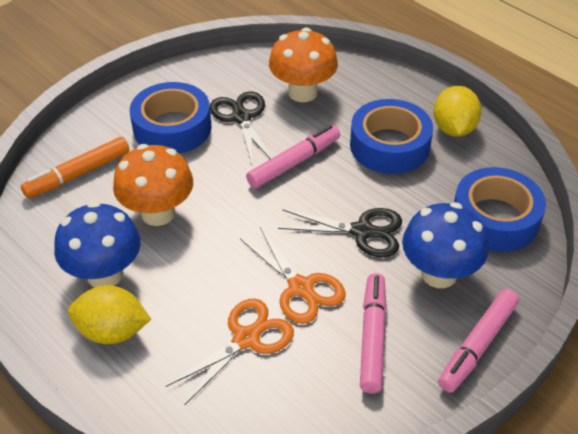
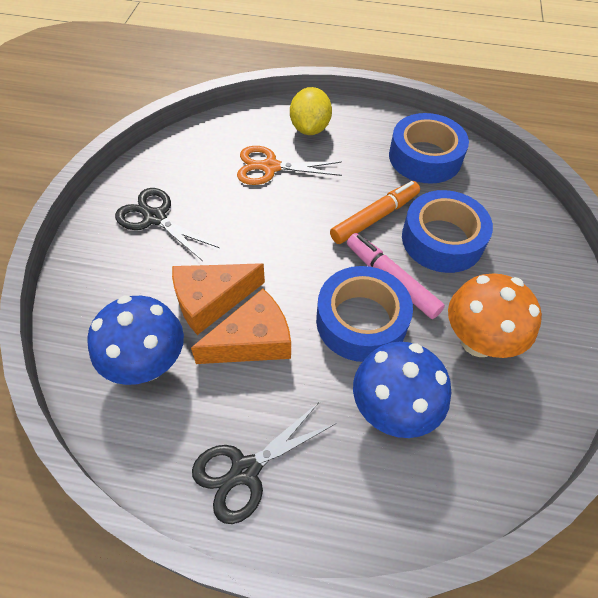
orange cheese: 0 -> 2
orange mushroom: 2 -> 1
orange scissors: 2 -> 1
pink marker: 3 -> 1
yellow lemon: 2 -> 1

